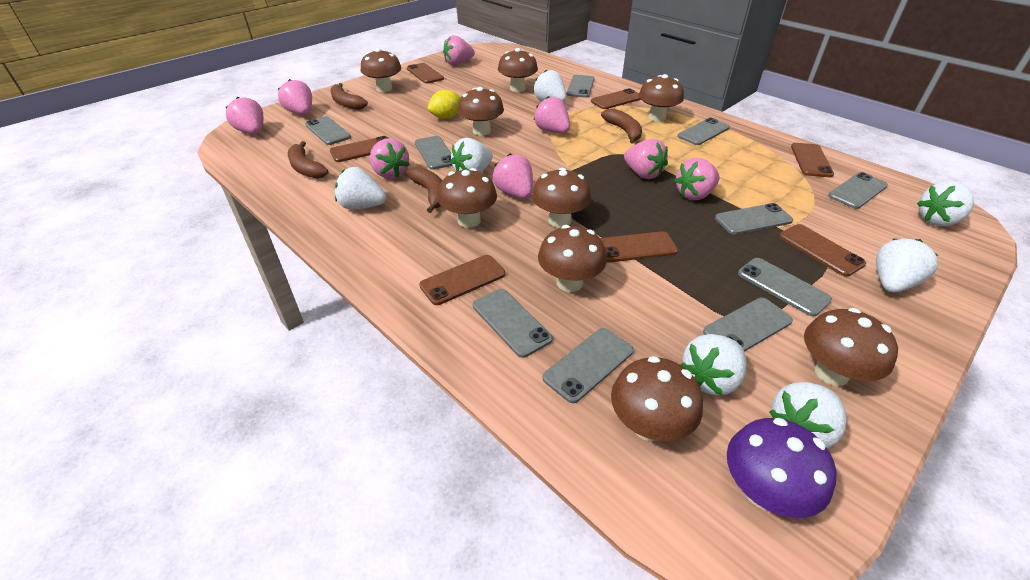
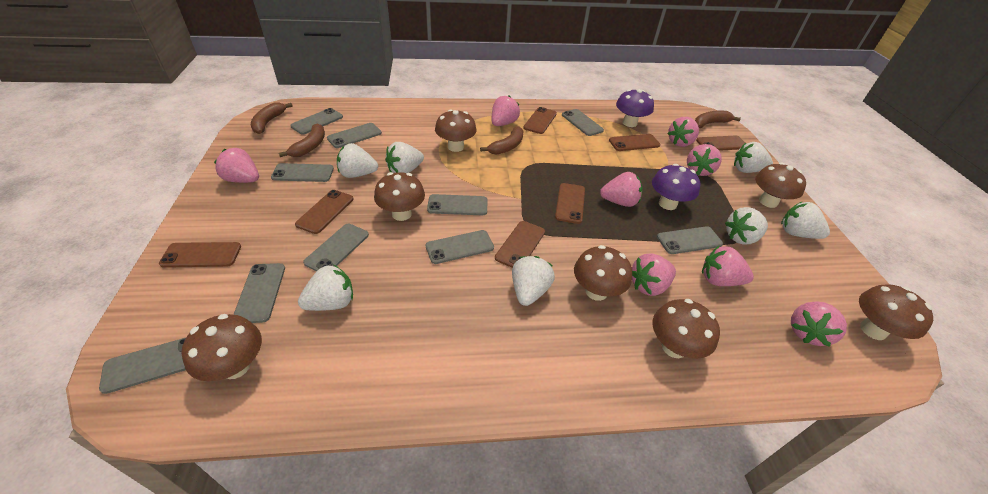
brown mushroom: 9 -> 7
purple mushroom: 1 -> 2
yellow lemon: 1 -> 0

